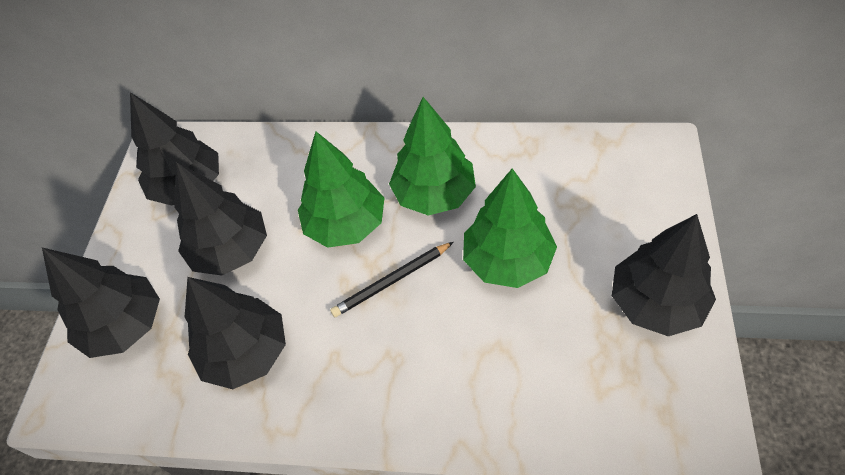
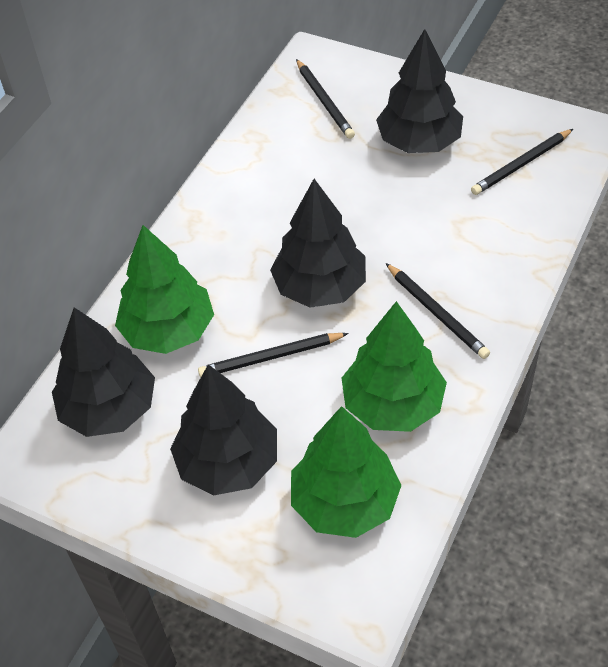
black pencil: 1 -> 4
black tree: 5 -> 4

